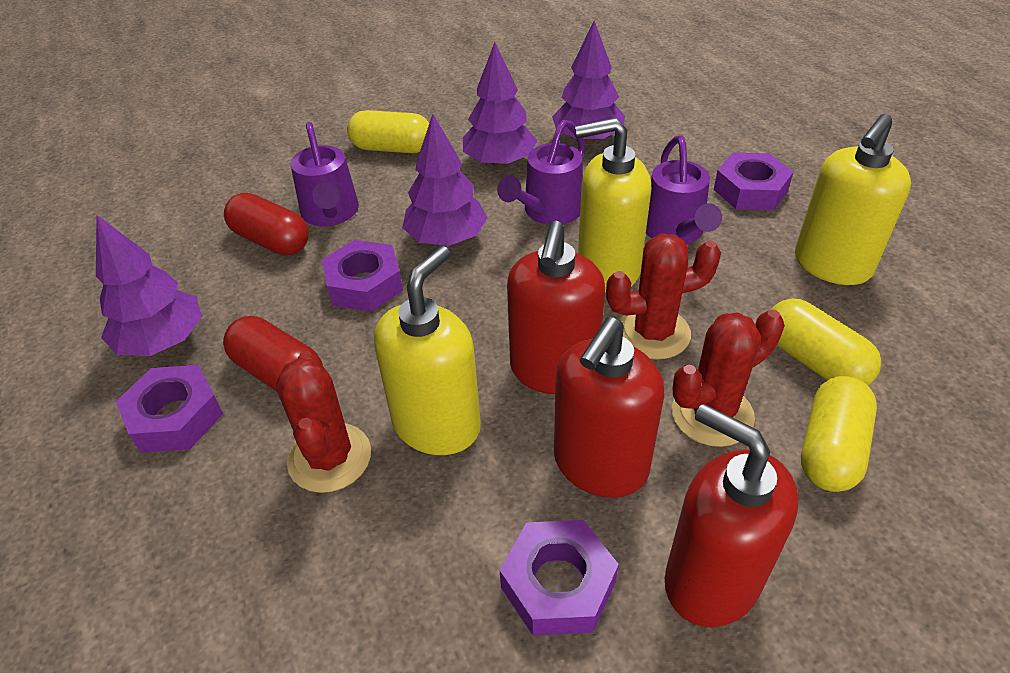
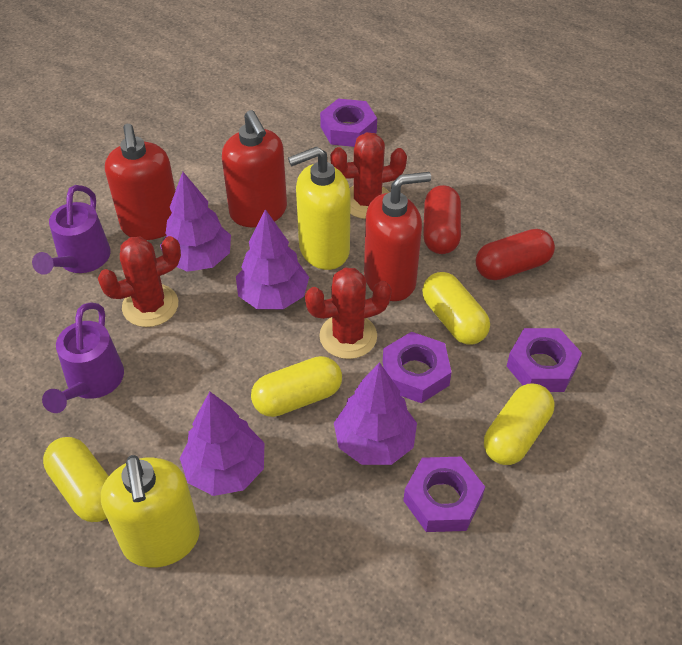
purple watering can: 3 -> 2
yellow capsule: 3 -> 4
yellow soap dispenser: 3 -> 2

